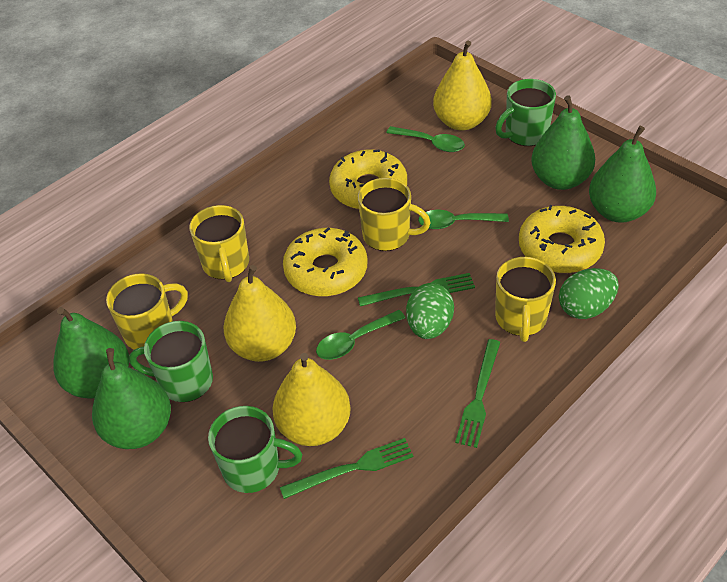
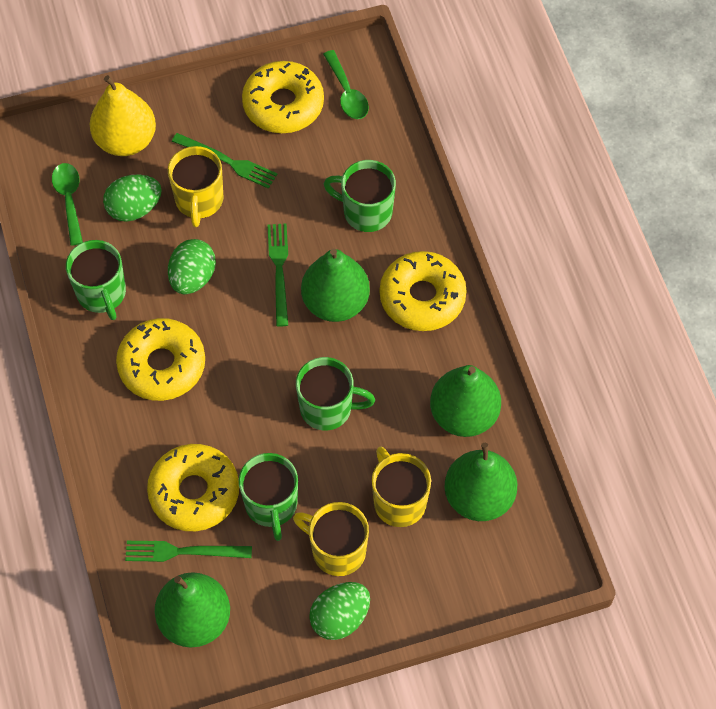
green egg: 2 -> 3
green mug: 3 -> 4
green spoon: 3 -> 2
yellow donut: 3 -> 4
yellow mug: 4 -> 3
yellow pear: 3 -> 1

